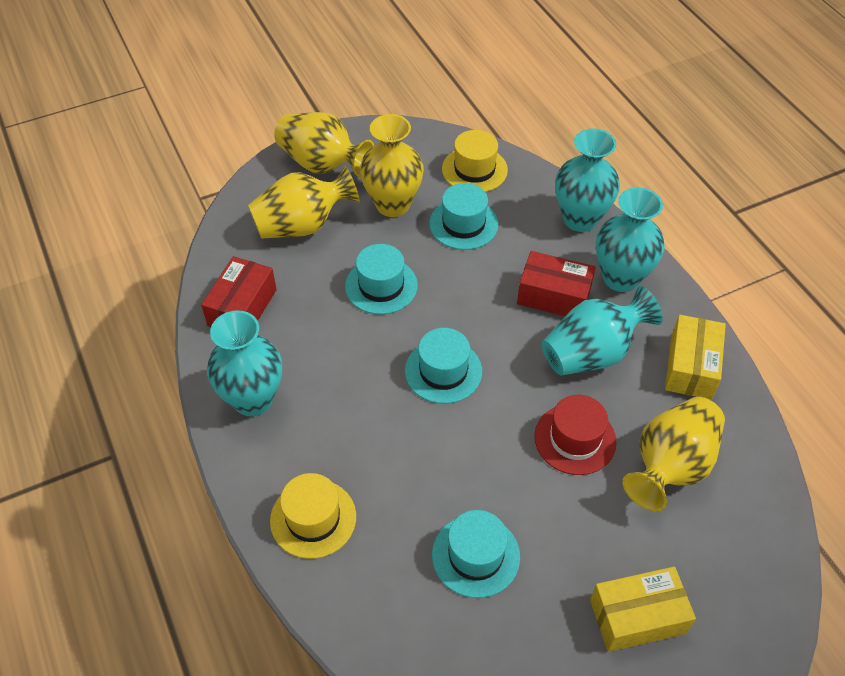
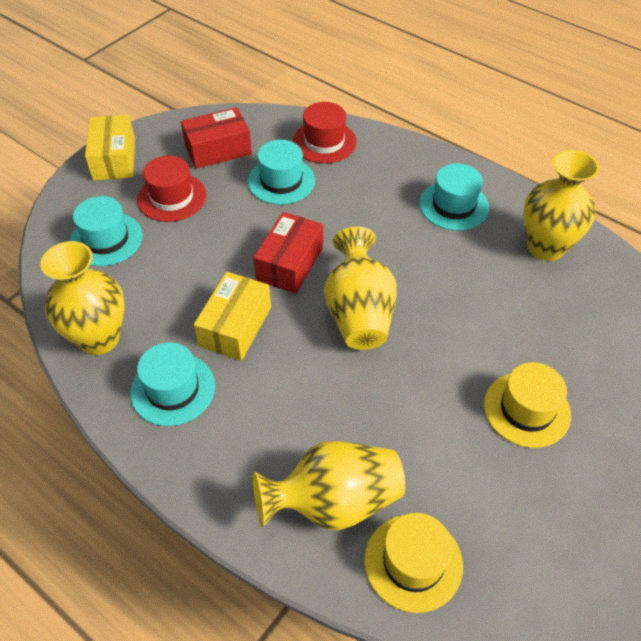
red hat: 1 -> 2
turquoise vase: 4 -> 0

